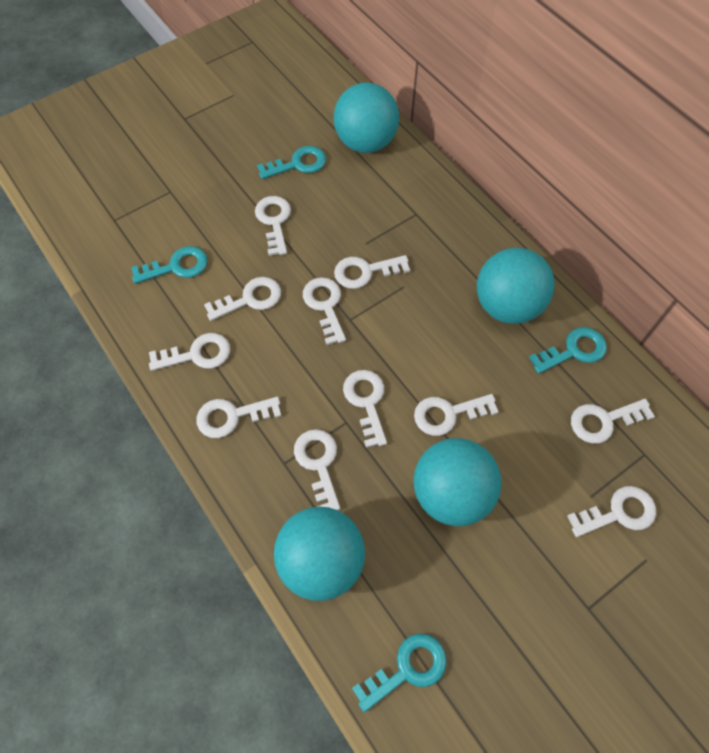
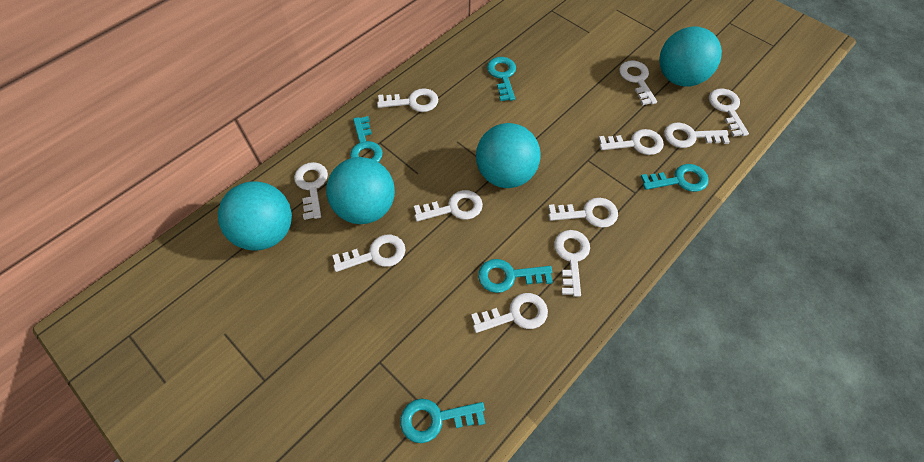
turquoise key: 4 -> 5

